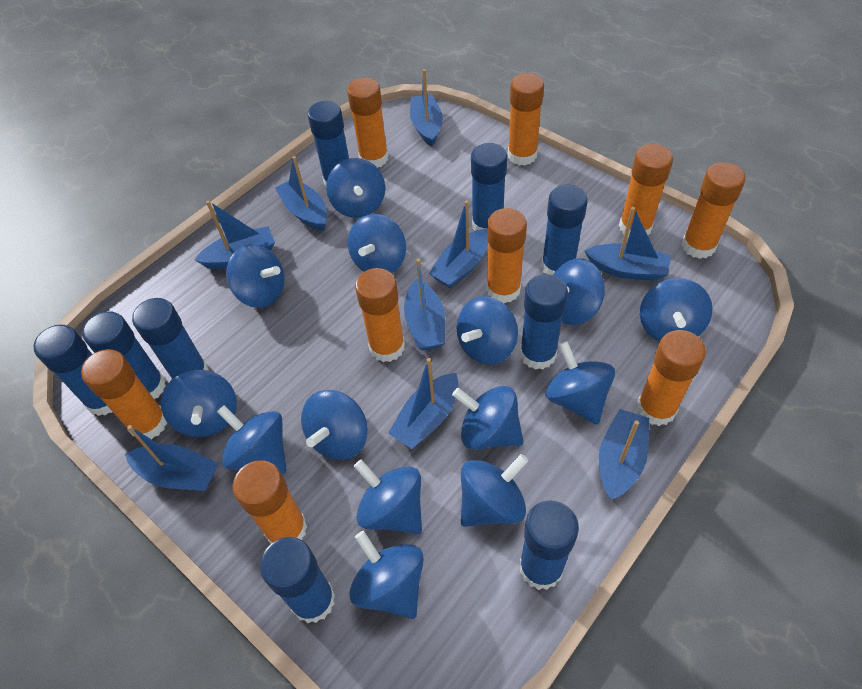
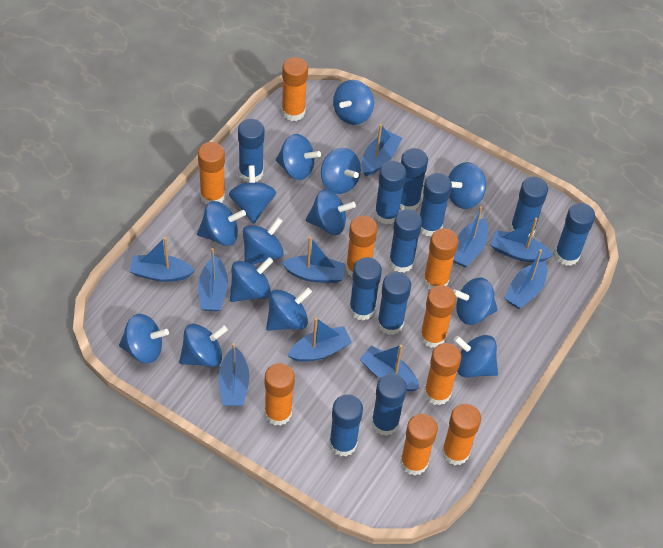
blue boat: 9 -> 10
blue glue stick: 9 -> 11

